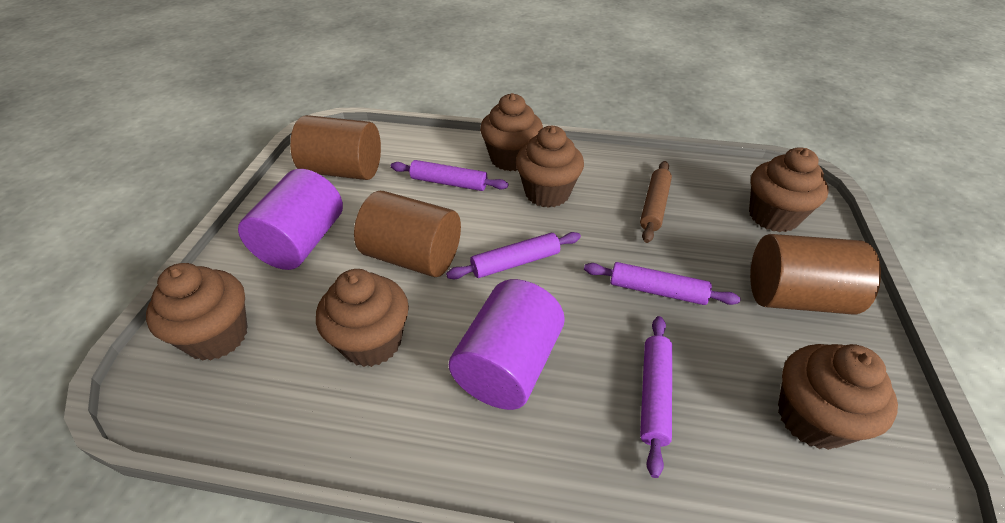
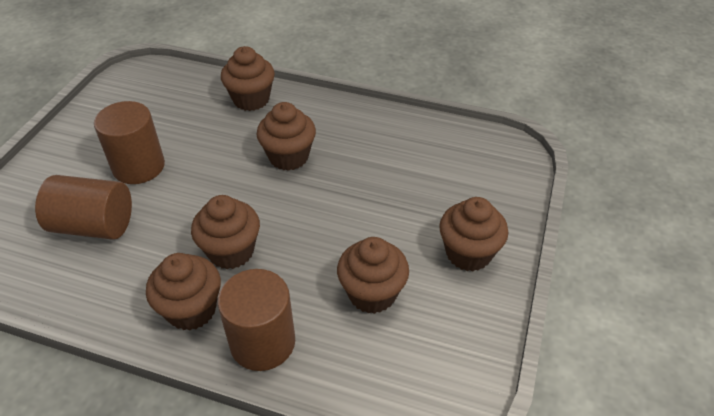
brown rolling pin: 1 -> 0
purple cylinder: 2 -> 0
purple rolling pin: 4 -> 0

